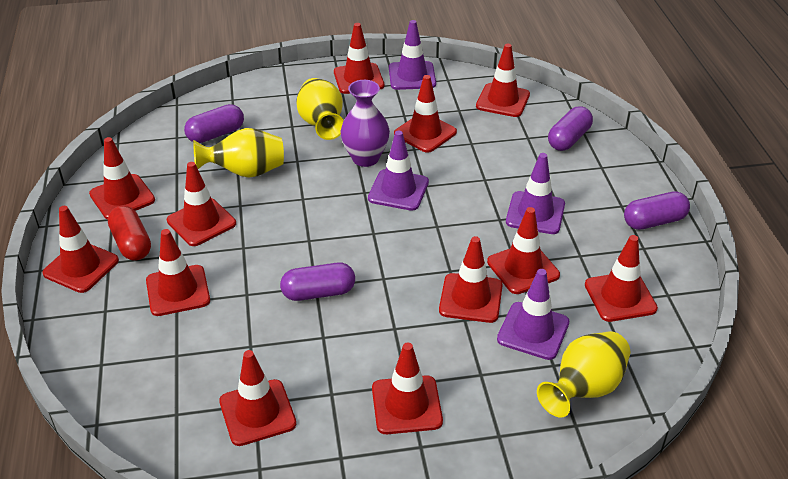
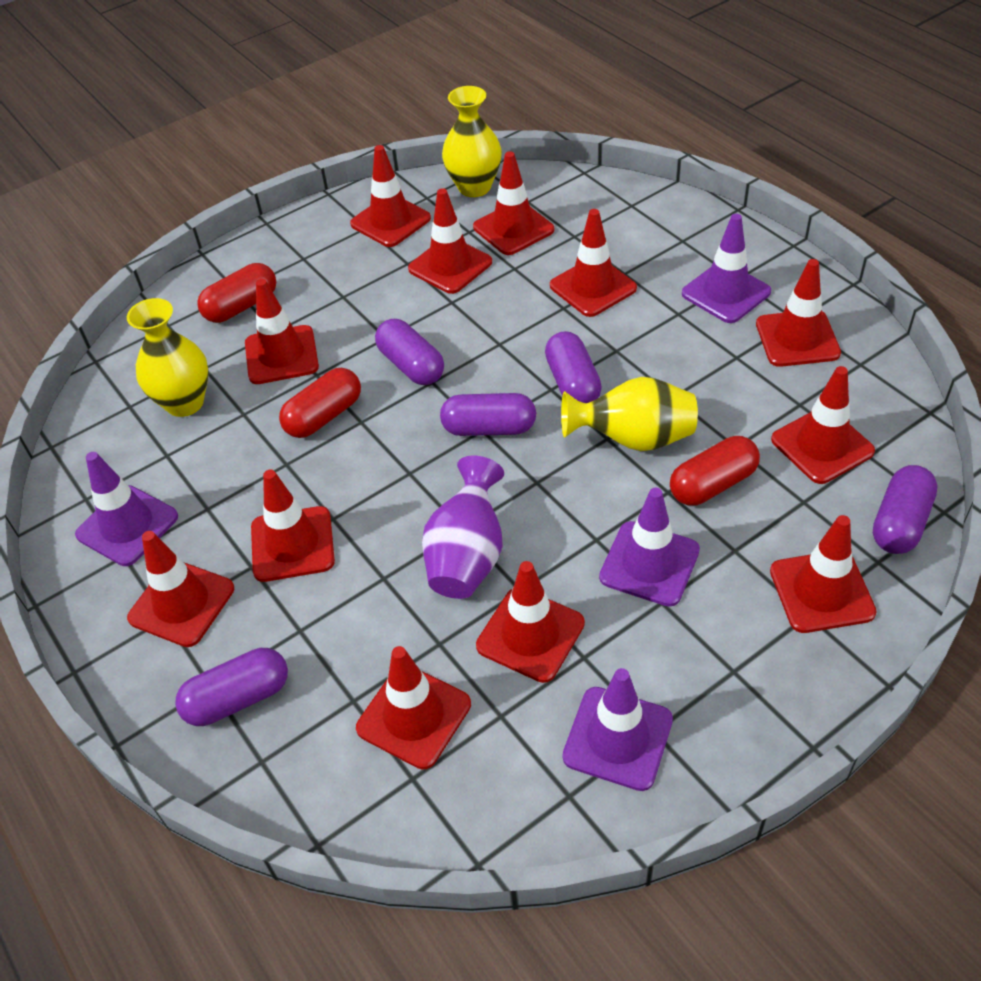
purple capsule: 4 -> 5
red capsule: 1 -> 3

